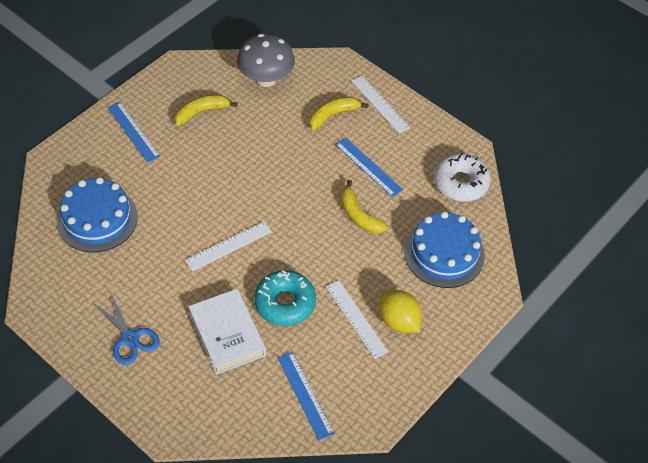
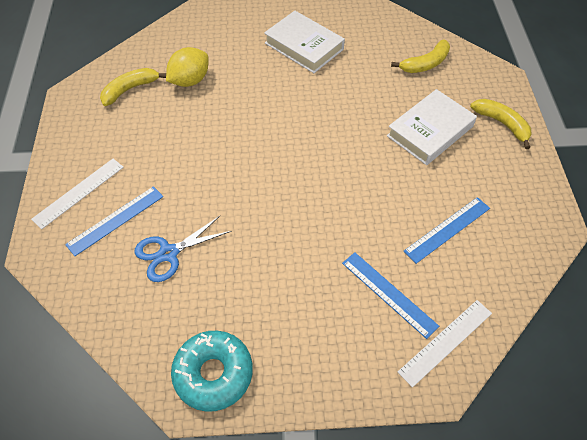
blue cake: 2 -> 0
grey mushroom: 1 -> 0
white book: 1 -> 2
white donut: 1 -> 0
white ruler: 3 -> 2

